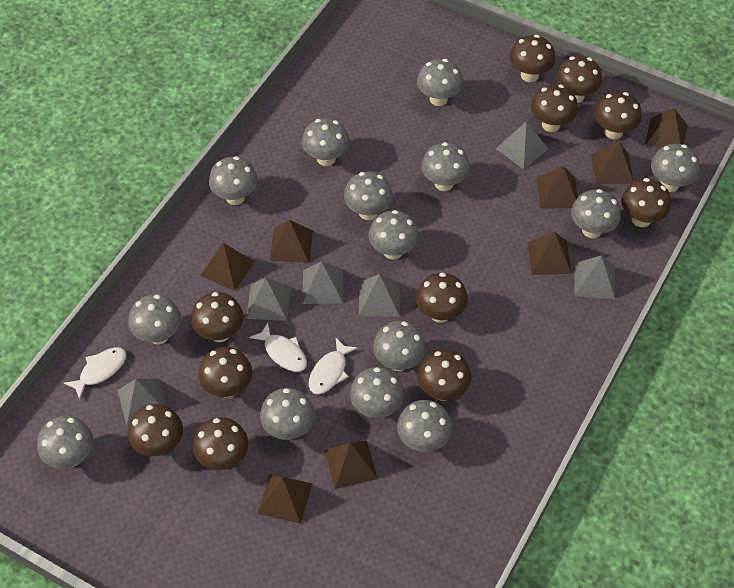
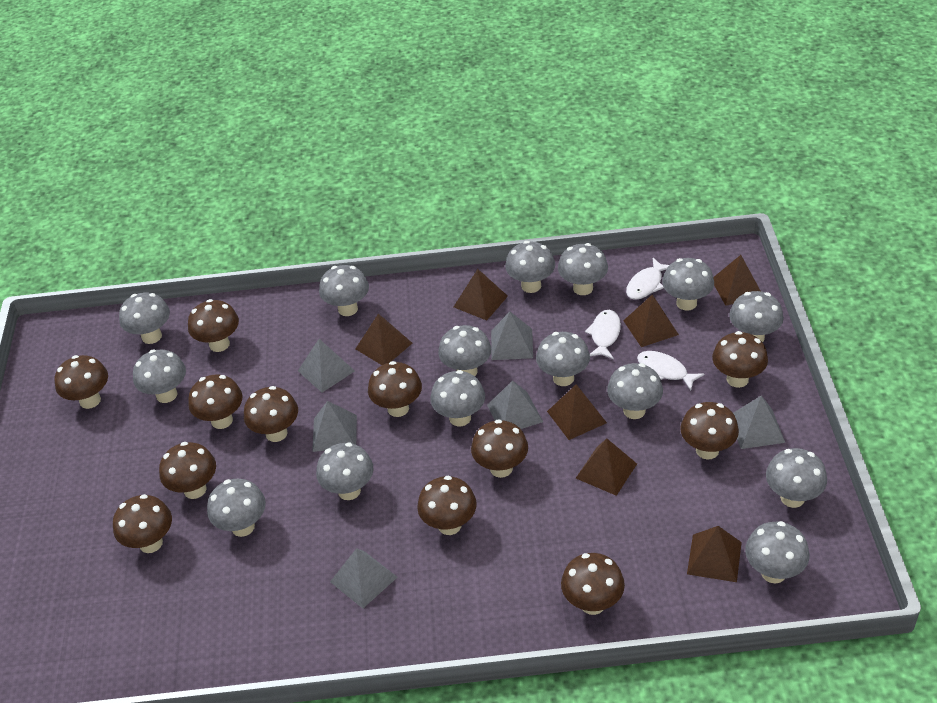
brown mushroom: 11 -> 12
brown pyramid: 8 -> 7
grey mushroom: 14 -> 15

